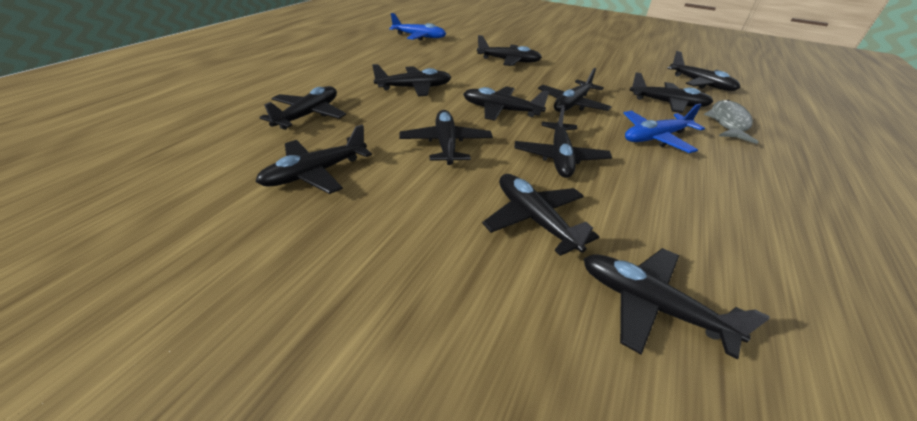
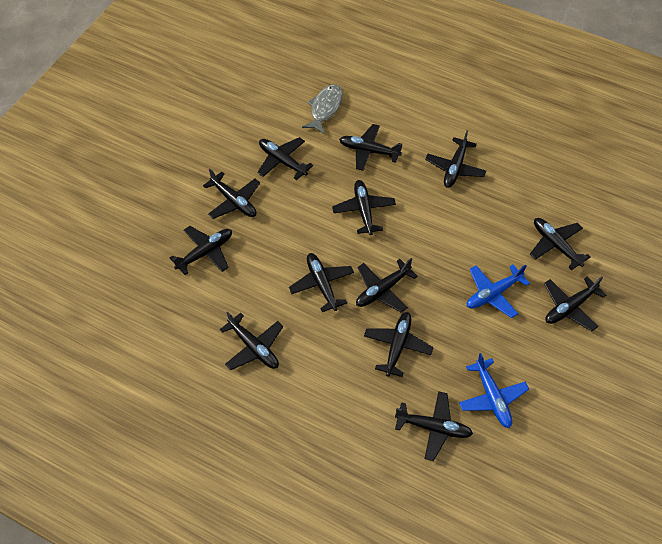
black plane: 12 -> 13

